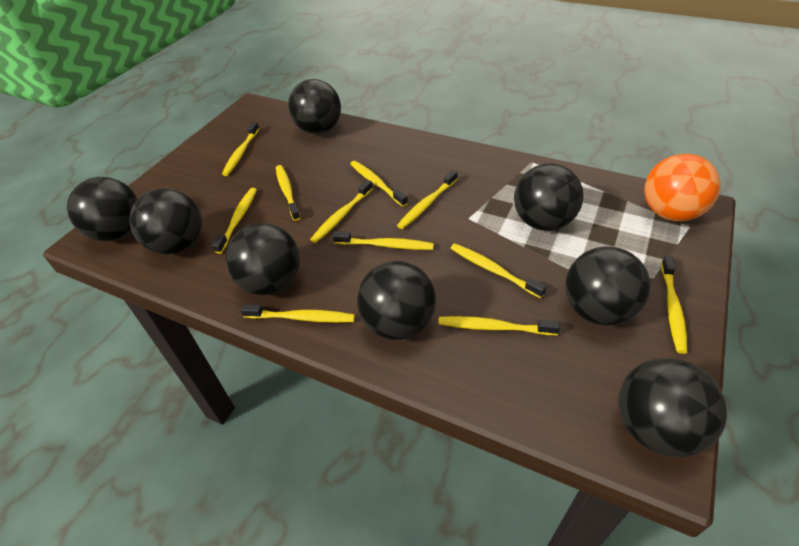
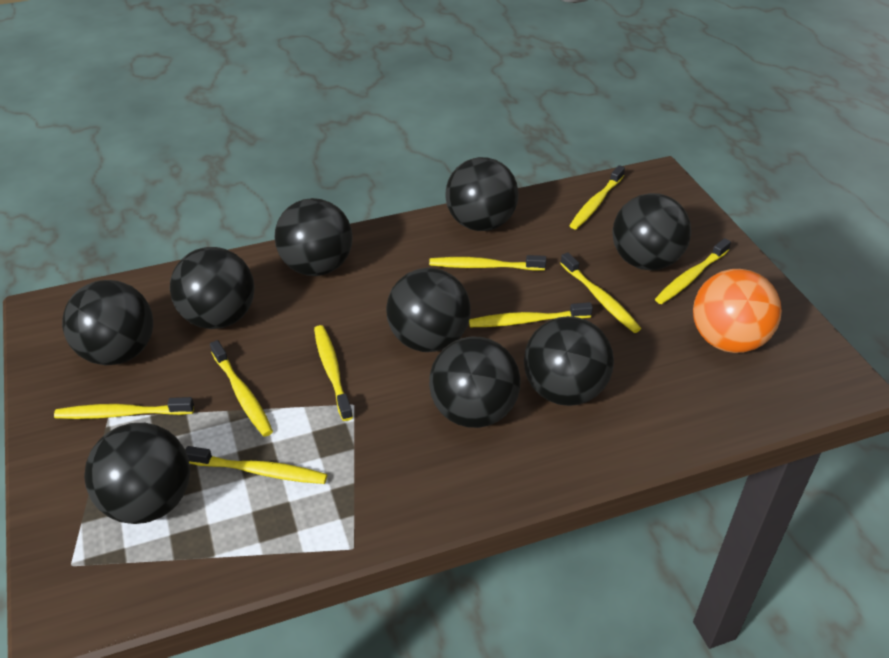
black ball: 8 -> 9
yellow toothbrush: 11 -> 9

